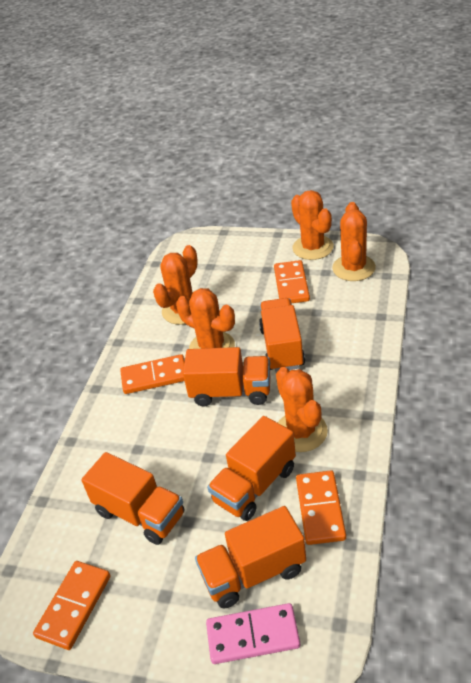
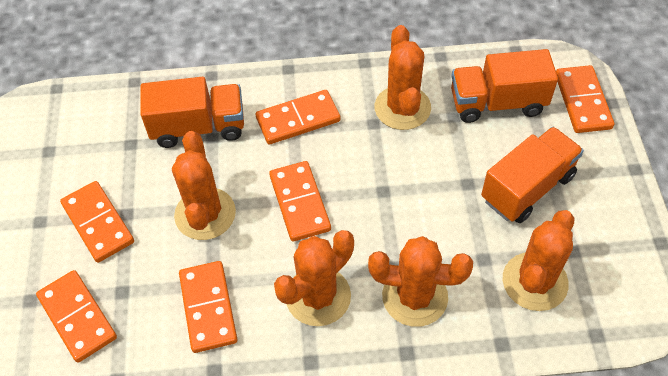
orange domino: 4 -> 6
orange truck: 5 -> 3
pink domino: 1 -> 0

